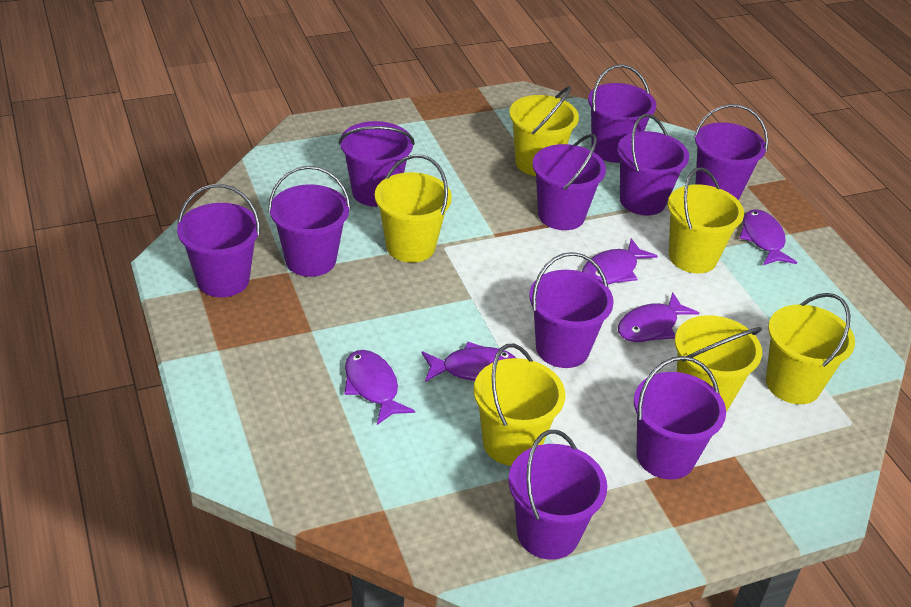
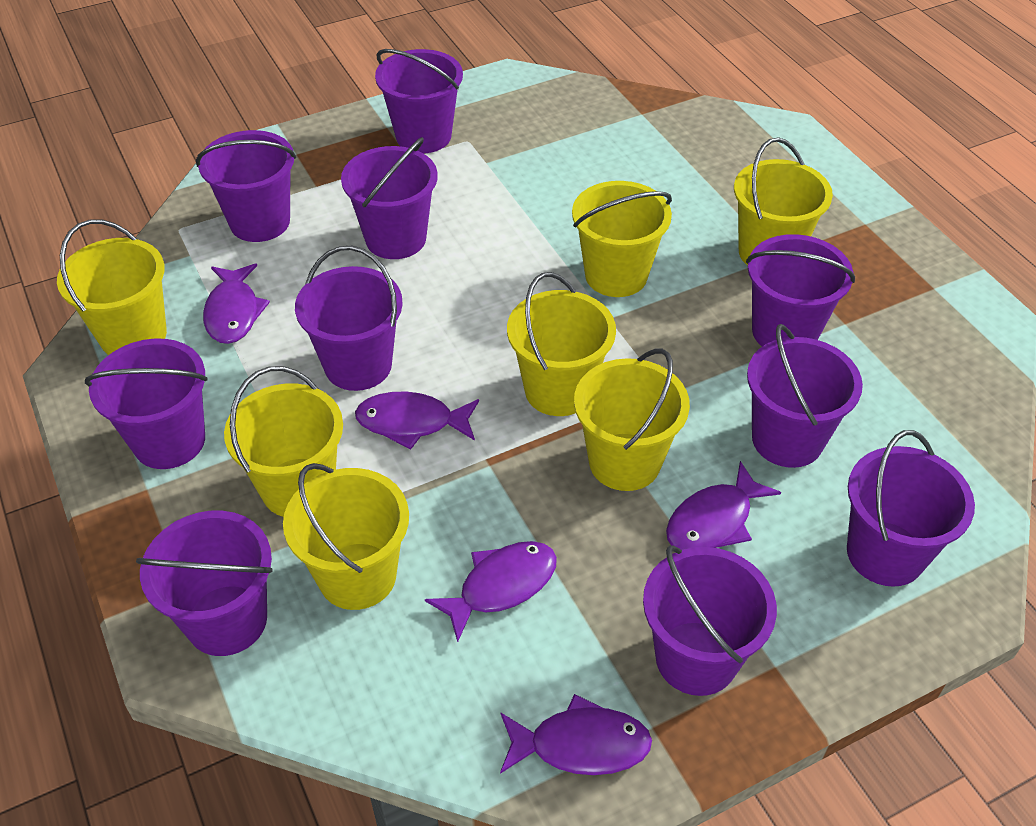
yellow bucket: 6 -> 7

